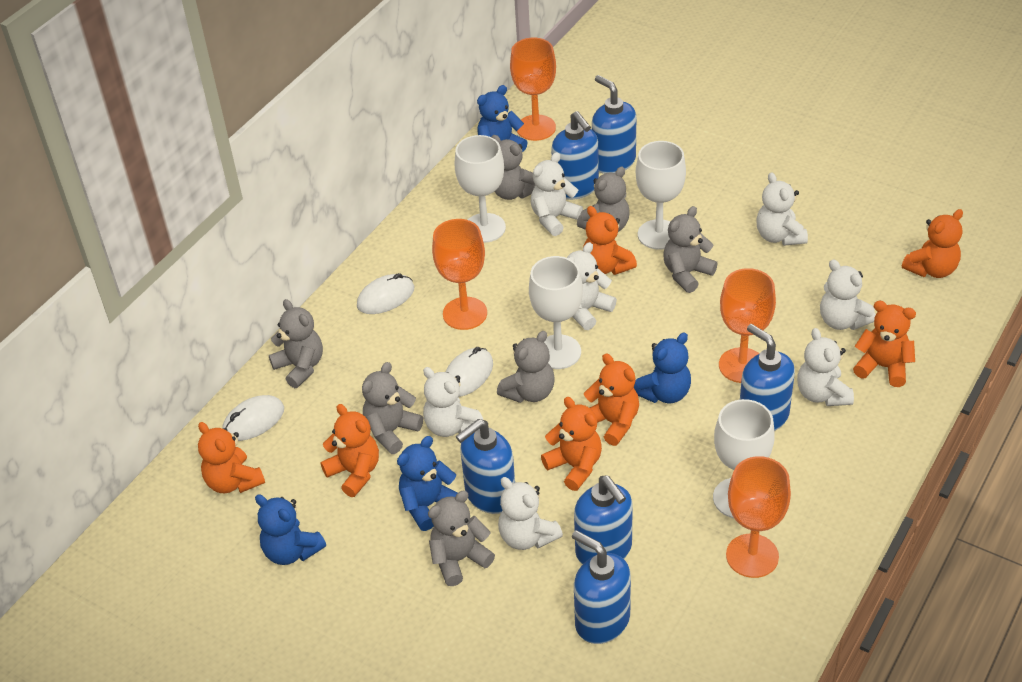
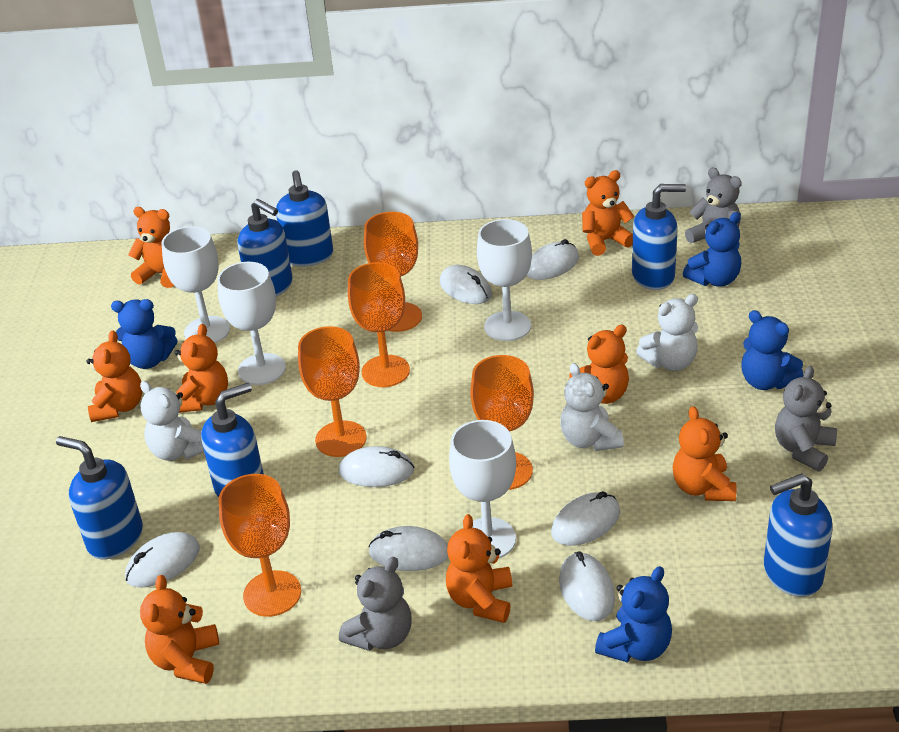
grey teddy bear: 7 -> 3
orange goblet: 4 -> 5
orange teddy bear: 7 -> 8
white mouse: 3 -> 7
white teddy bear: 7 -> 3

